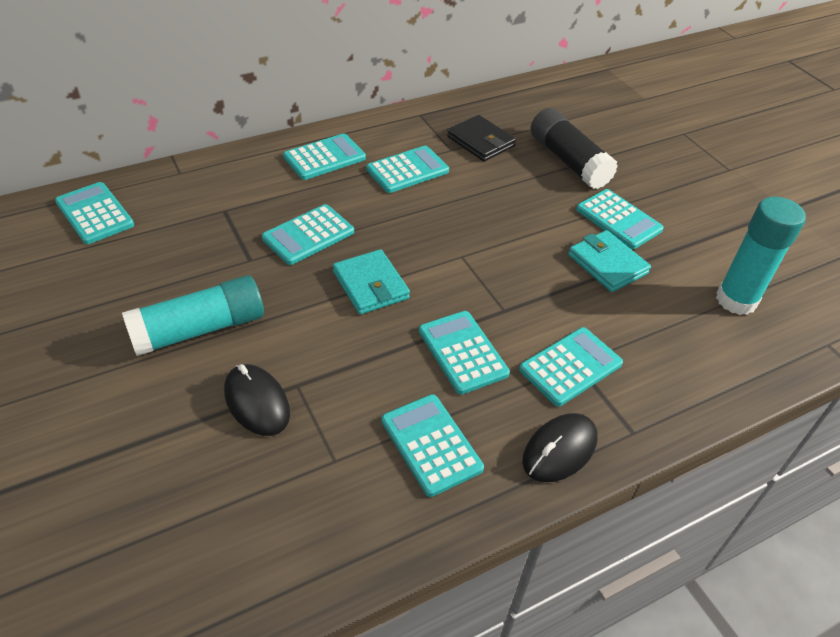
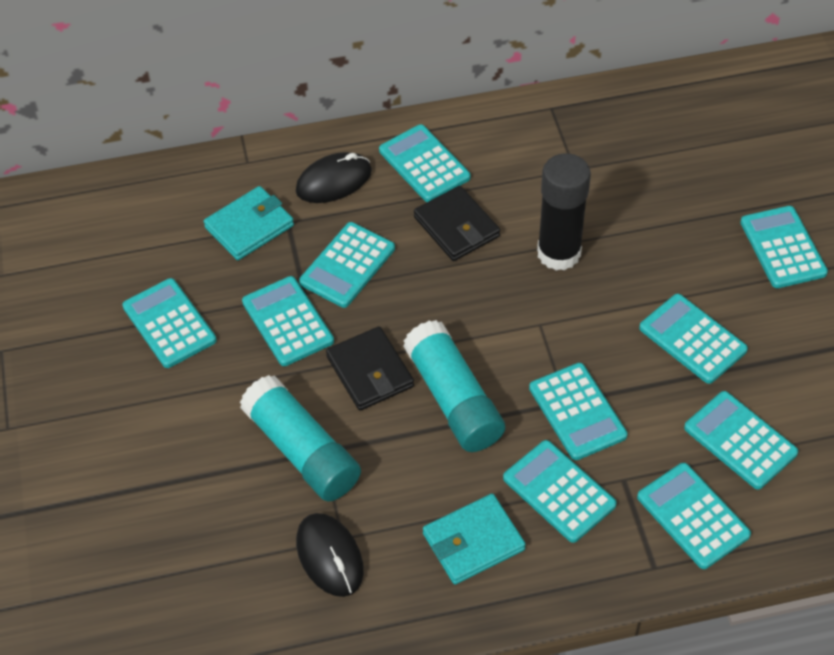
black wallet: 1 -> 2
turquoise calculator: 8 -> 10

